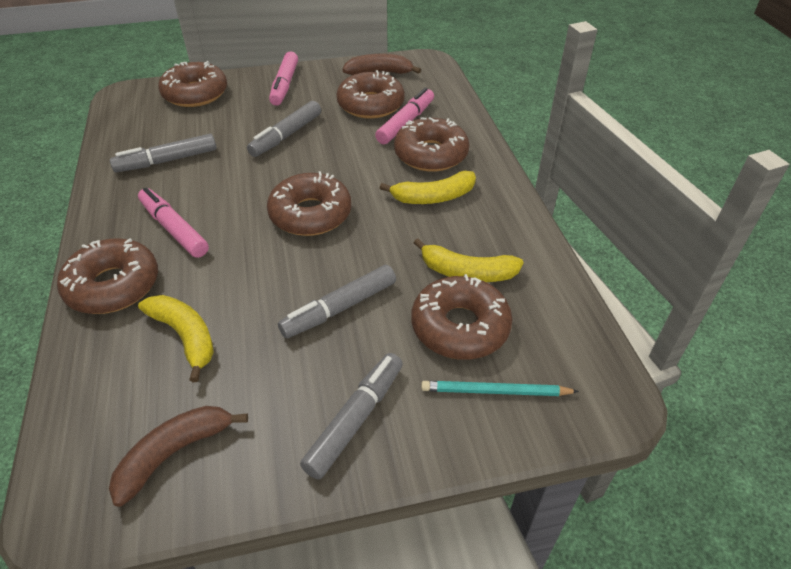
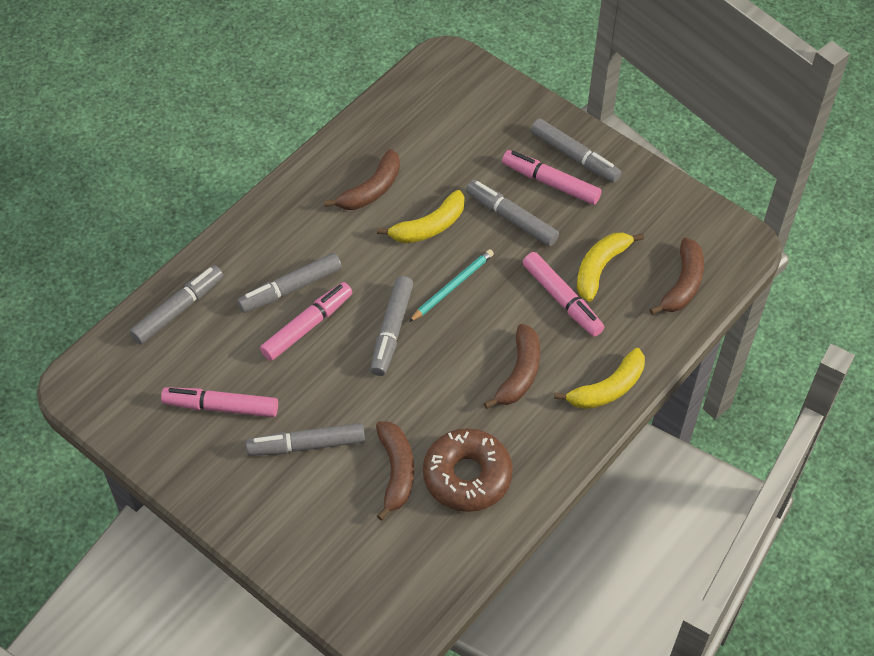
brown banana: 2 -> 4
brown donut: 6 -> 1
grey marker: 4 -> 6
pink marker: 3 -> 4

